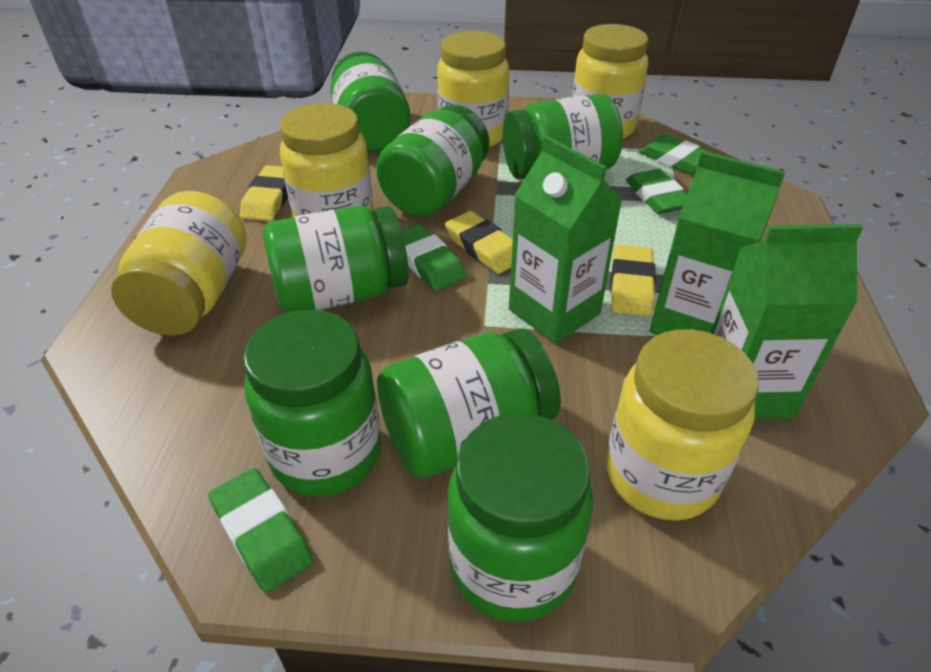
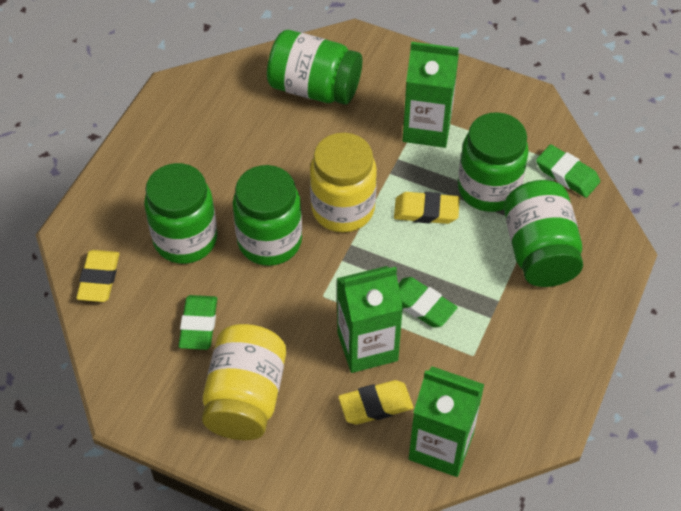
green eraser: 4 -> 3
green jar: 7 -> 5
yellow jar: 5 -> 2

